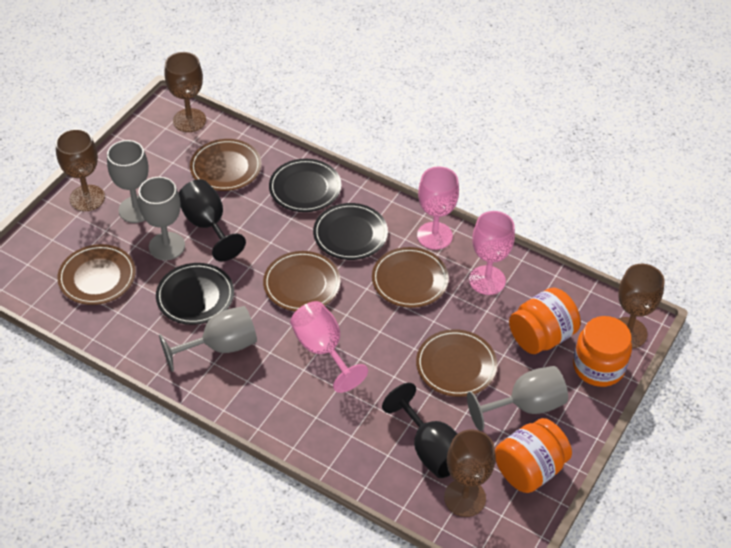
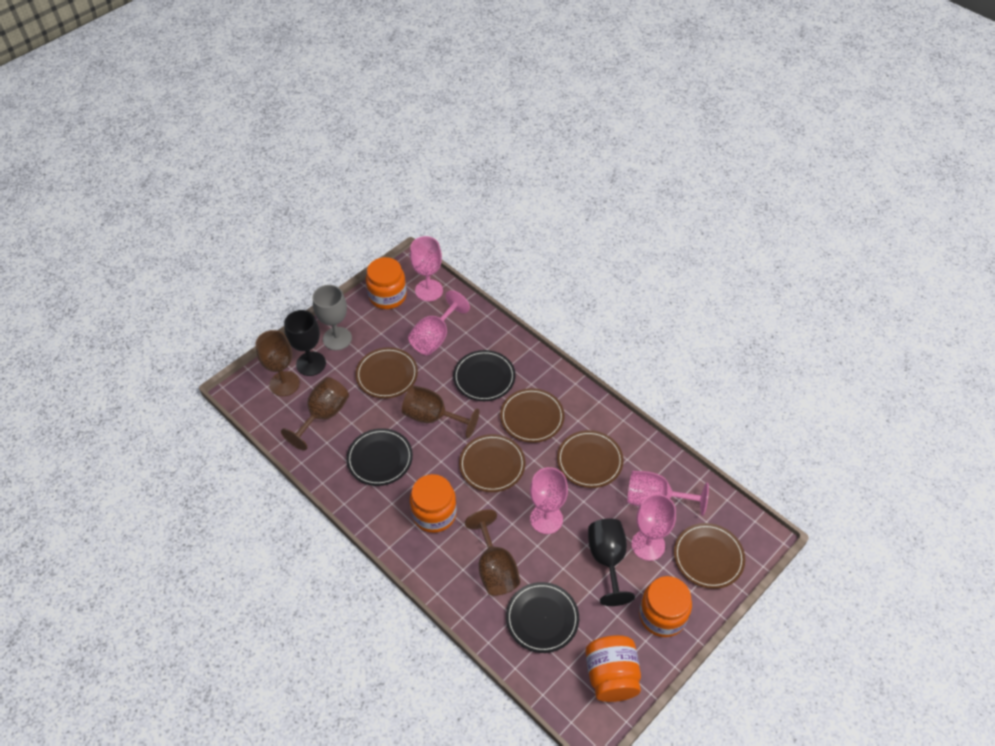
grey goblet: 4 -> 1
orange jar: 3 -> 4
pink goblet: 3 -> 5

